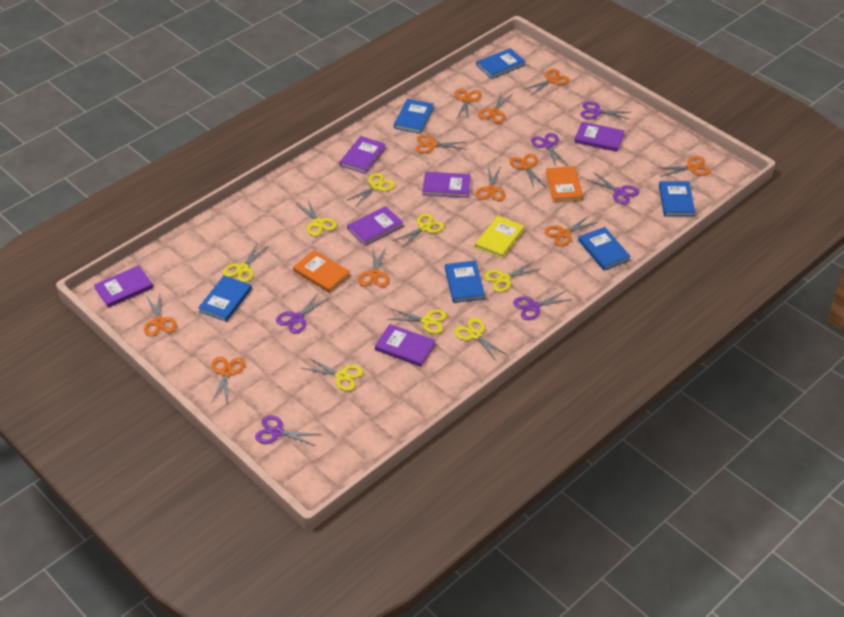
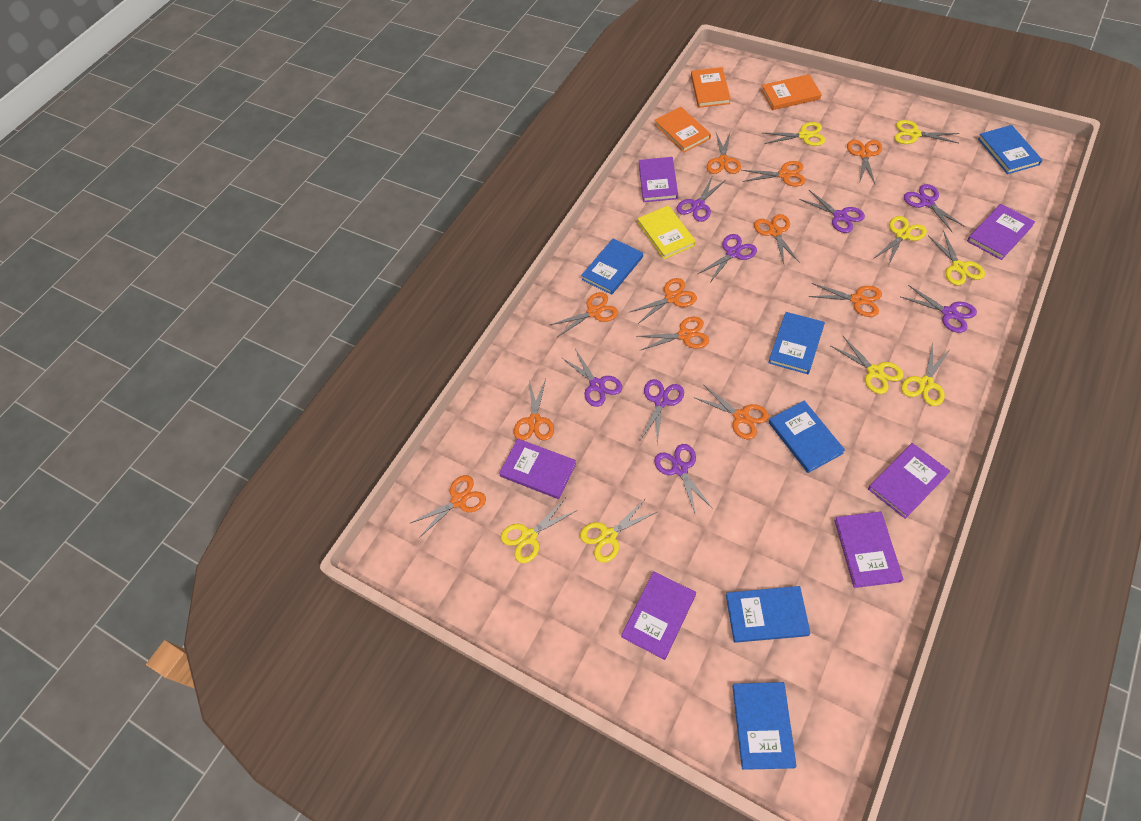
orange book: 2 -> 3
purple scissors: 6 -> 8

